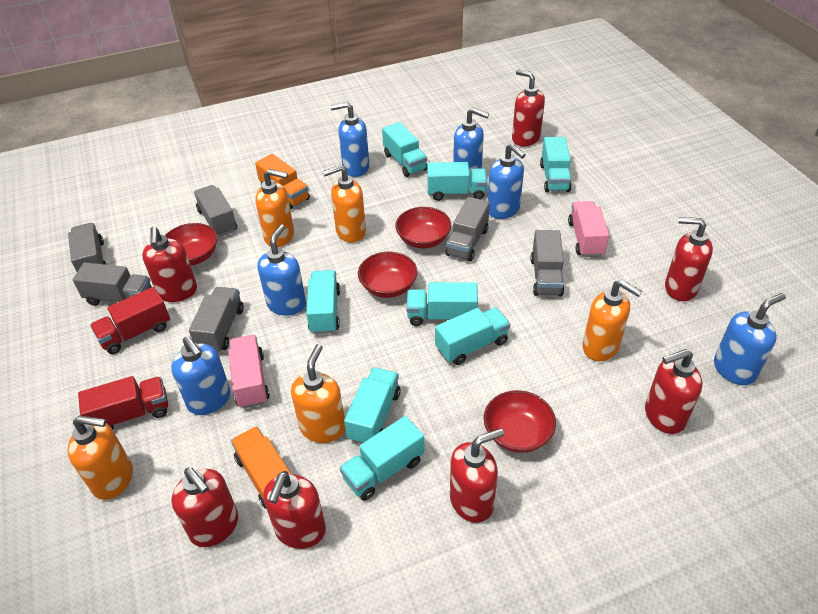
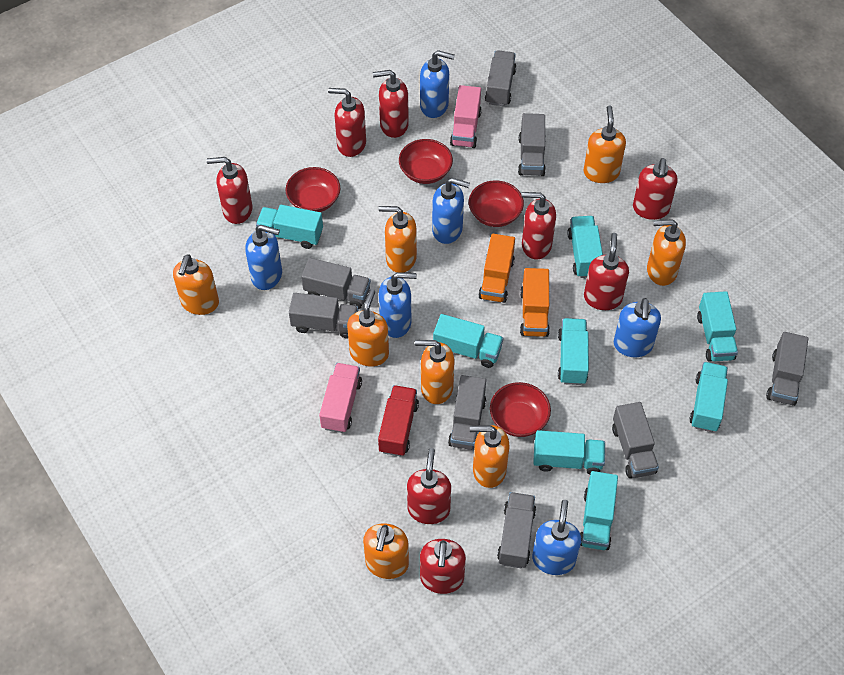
grey truck: 6 -> 8
orange soap dispenser: 5 -> 8
red soap dispenser: 7 -> 8
red truck: 2 -> 1

